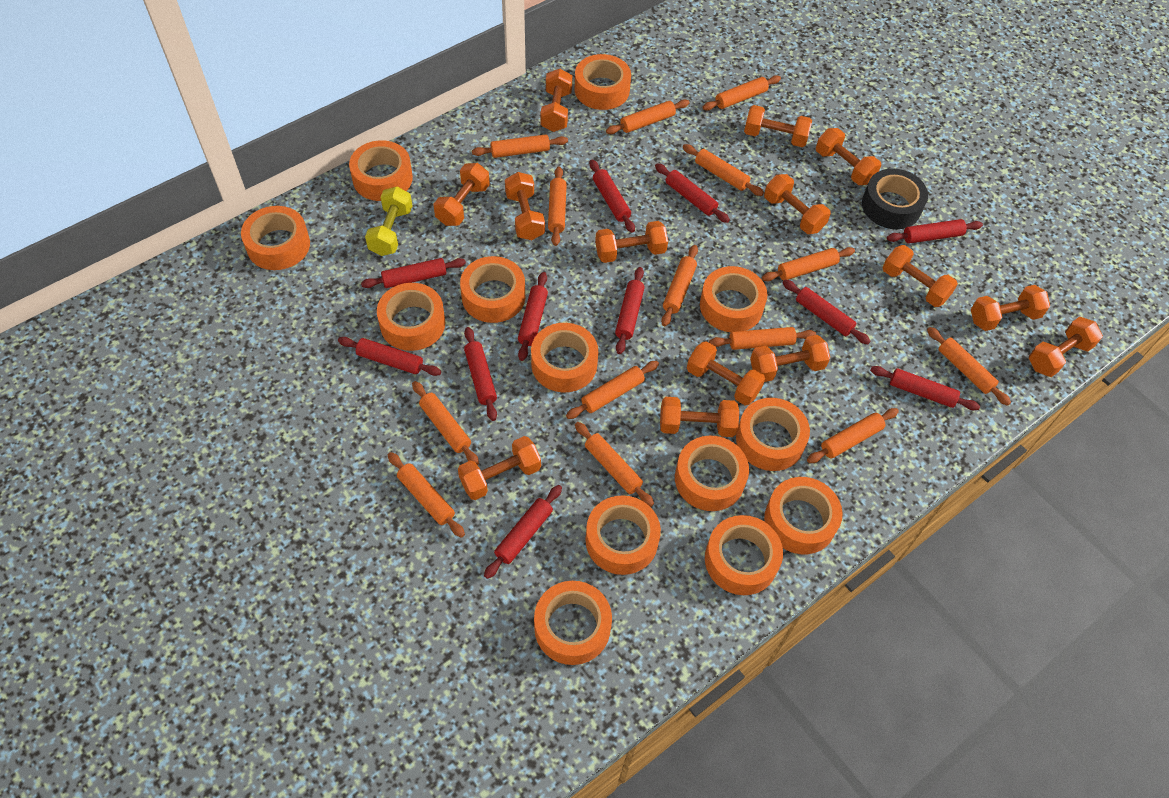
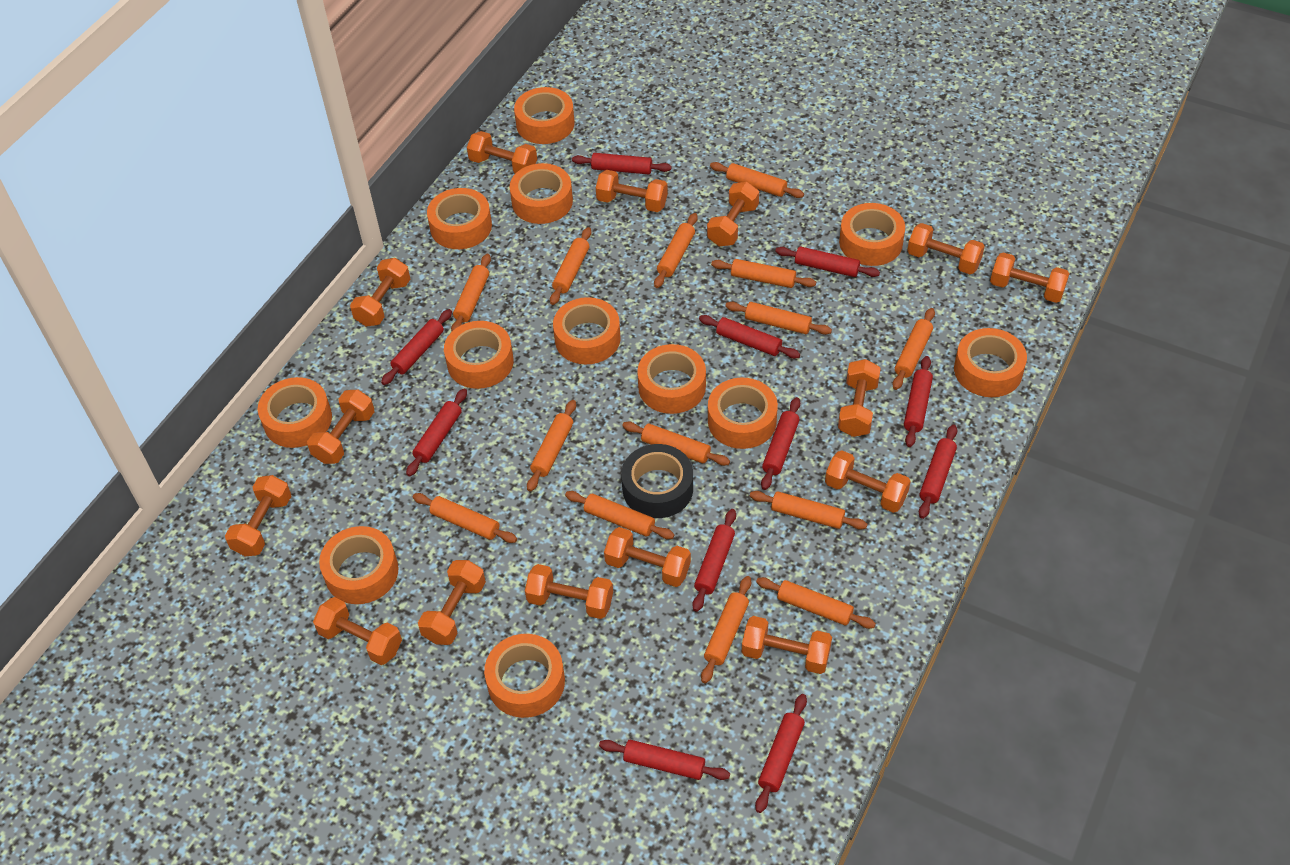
orange dumbbell: 14 -> 15
orange tape: 13 -> 12
yellow dumbbell: 1 -> 0

